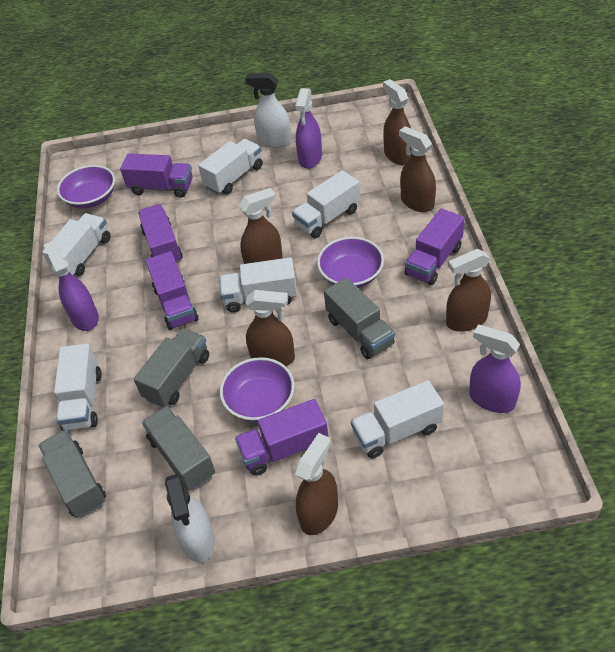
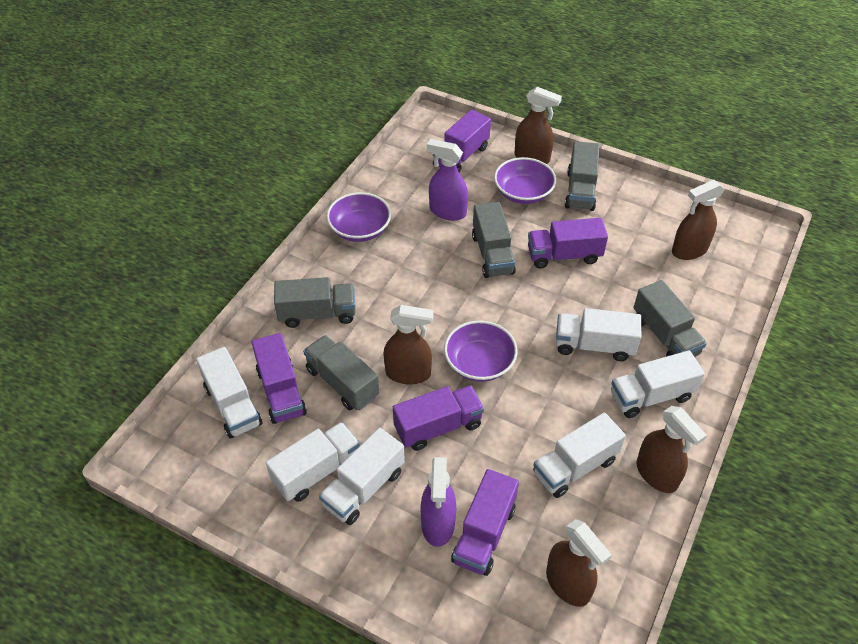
brown spray bottle: 6 -> 5
grey truck: 4 -> 5
purple spray bottle: 3 -> 2
white spray bottle: 2 -> 0

